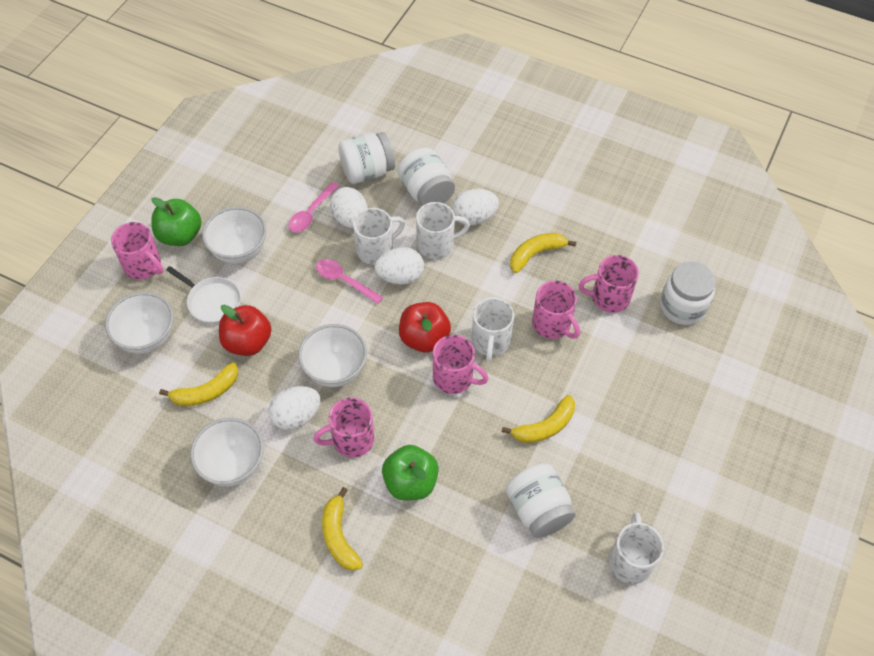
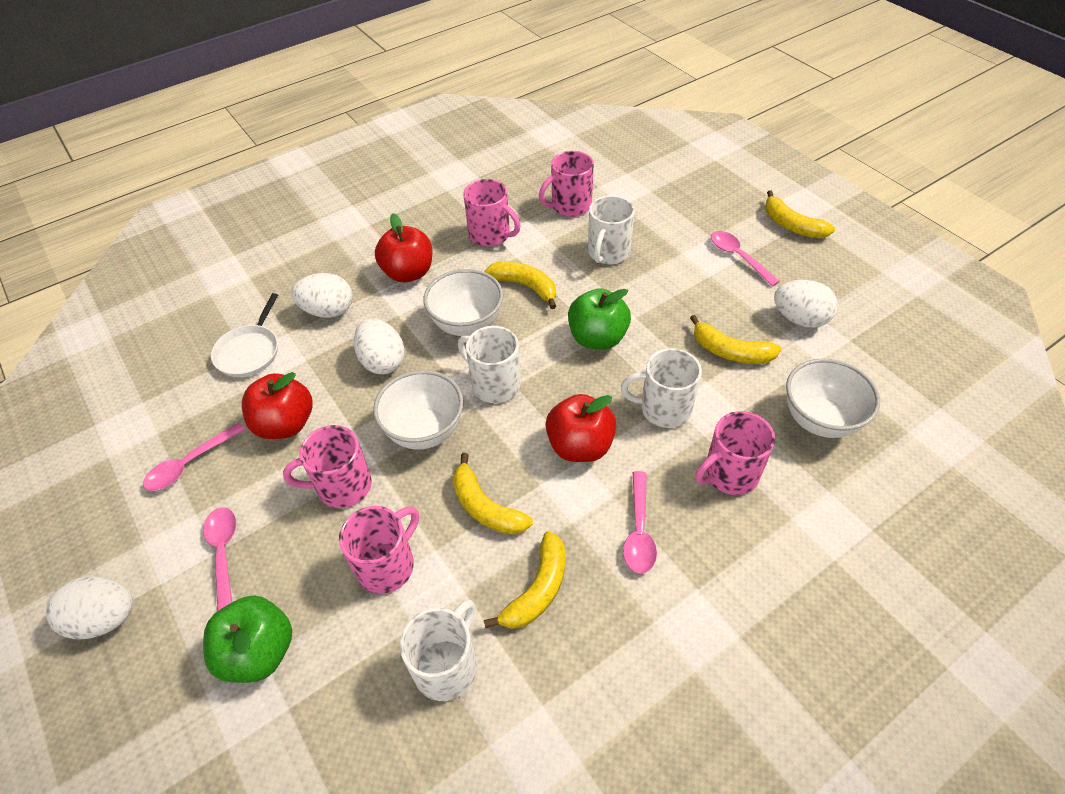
pink spoon: 2 -> 4
red apple: 2 -> 3
white bowl: 4 -> 3
white jar: 4 -> 0
yellow banana: 4 -> 5

